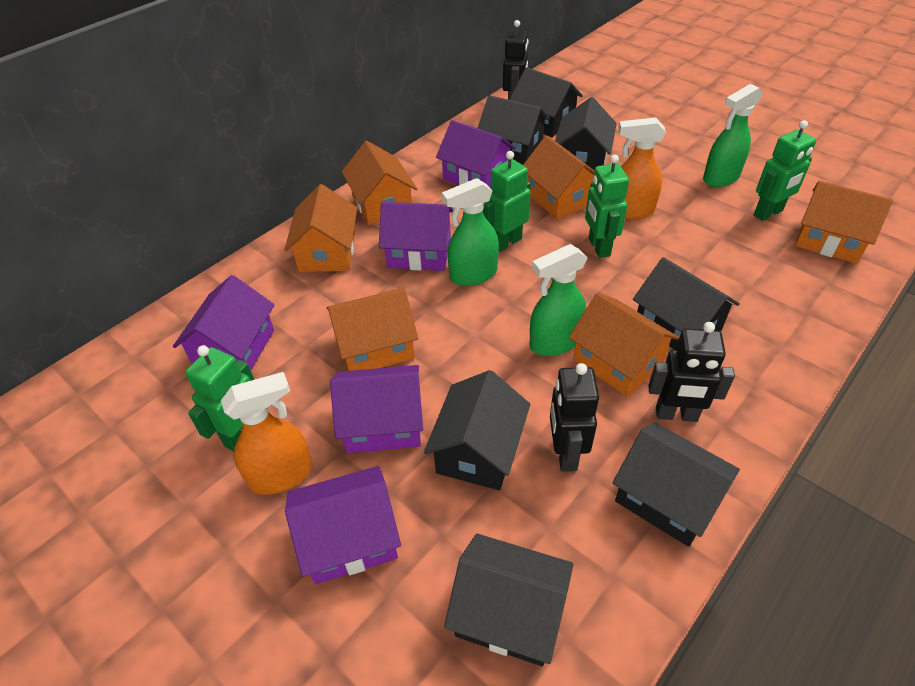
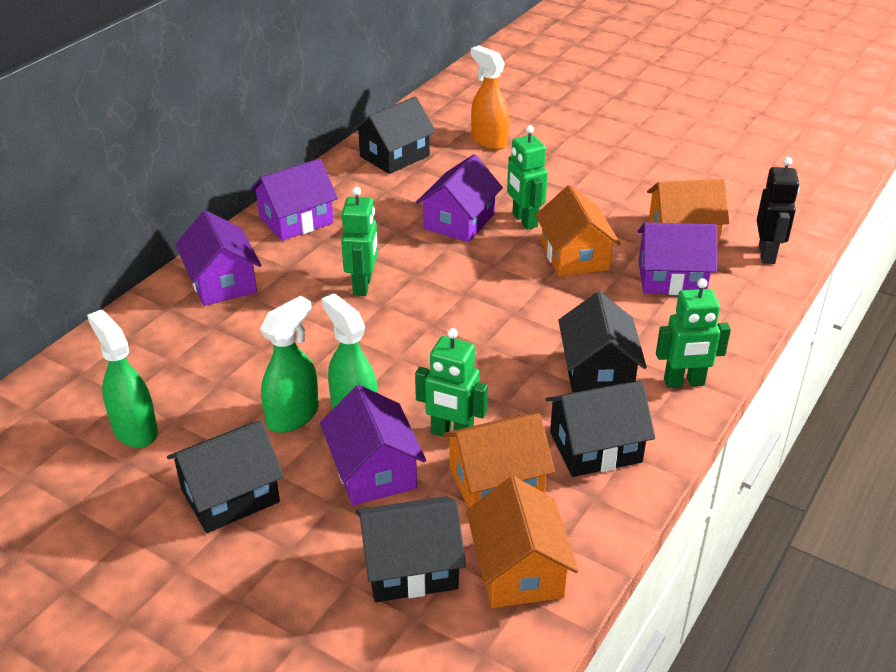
black house: 7 -> 5
black robot: 3 -> 1
orange house: 6 -> 4
orange spray bottle: 2 -> 1

